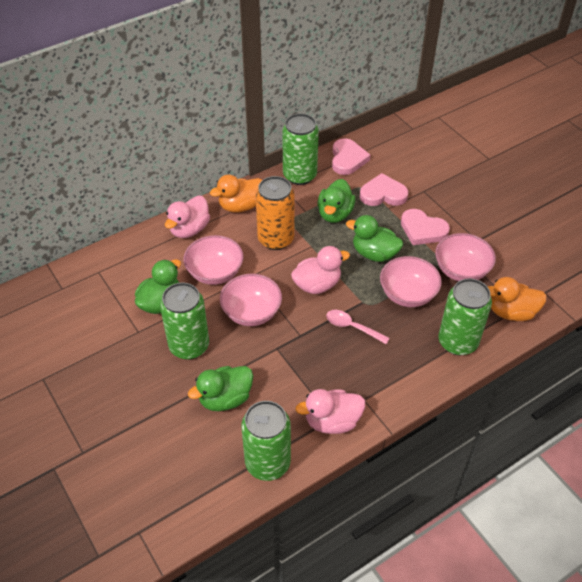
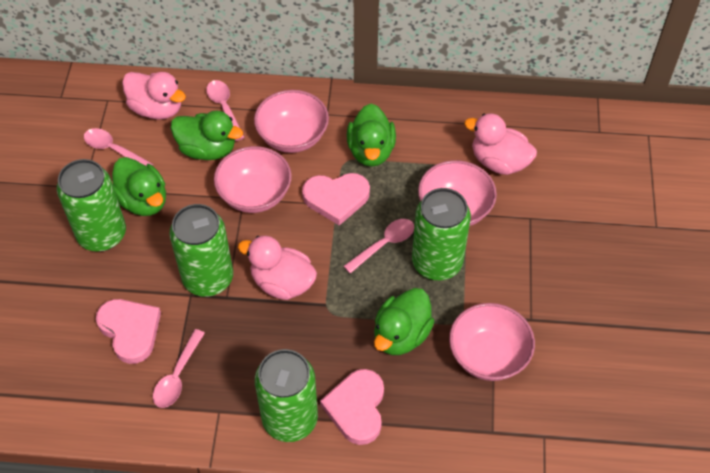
orange can: 1 -> 0
orange duck: 2 -> 0
pink spoon: 1 -> 4

